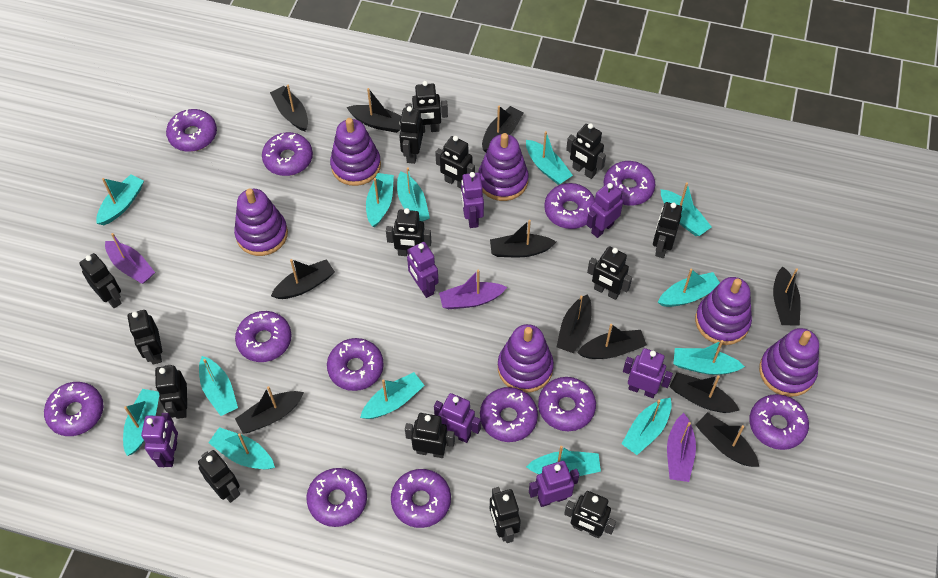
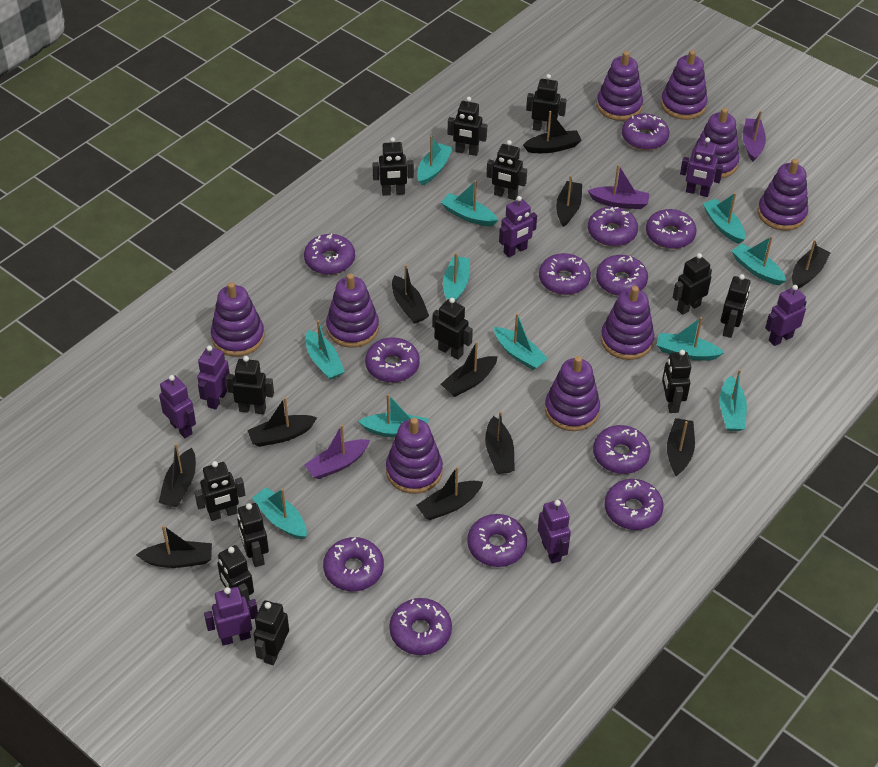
black robot: 14 -> 13
purple stacking toy: 6 -> 9
turquoise boat: 13 -> 11

